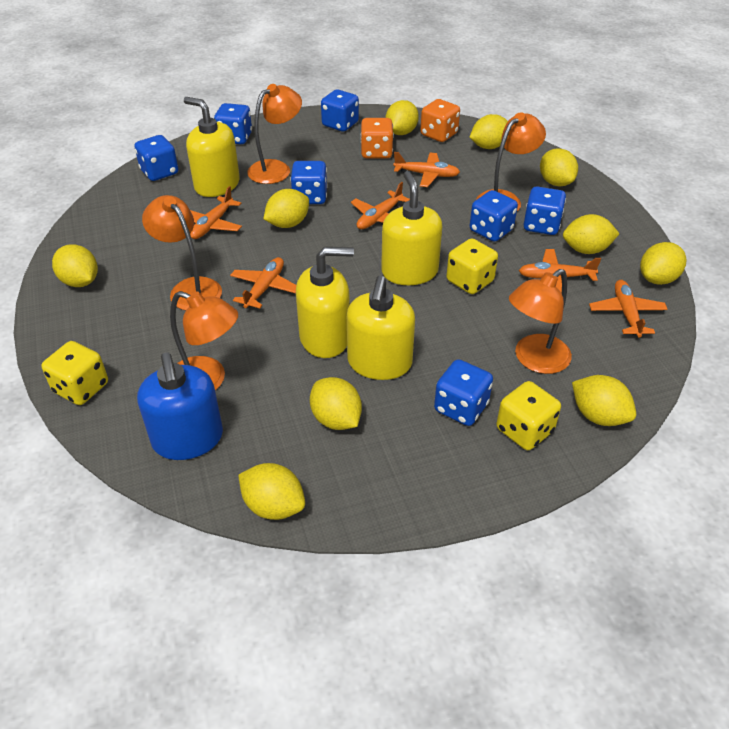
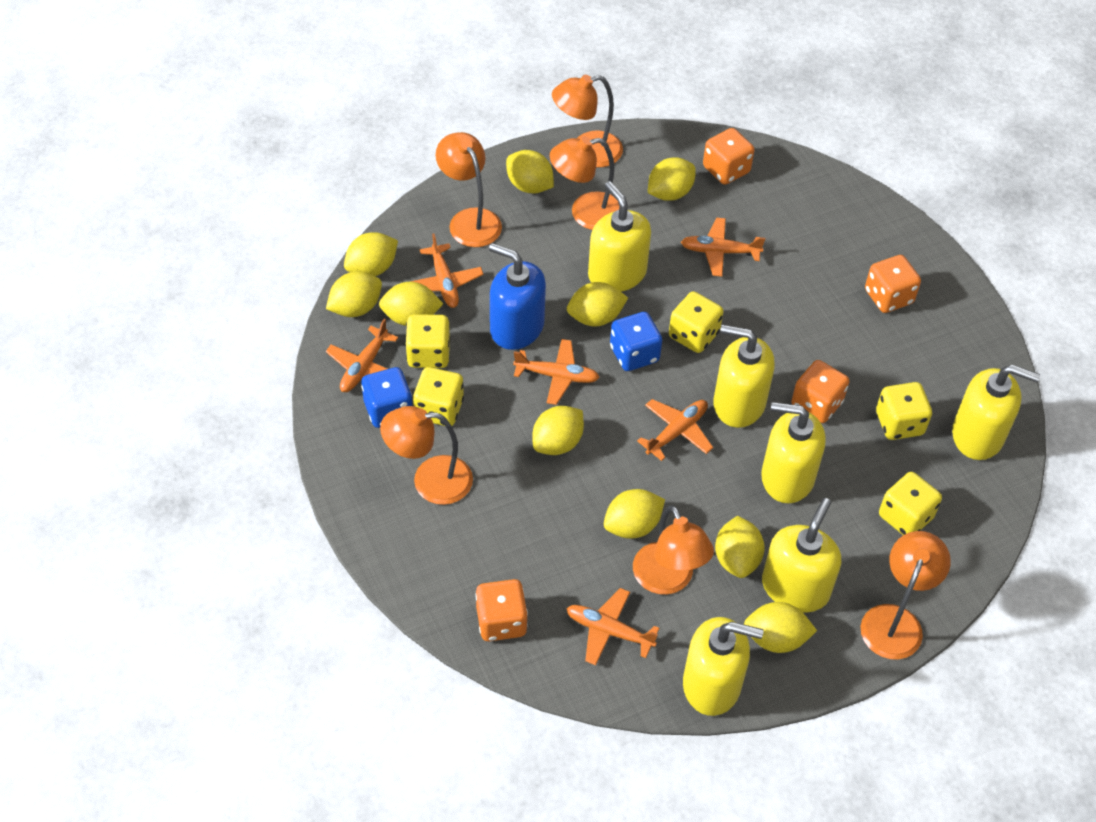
blue dice: 7 -> 2
orange dice: 2 -> 4
orange lamp: 5 -> 6
yellow dice: 3 -> 5
yellow soap dispenser: 4 -> 6

